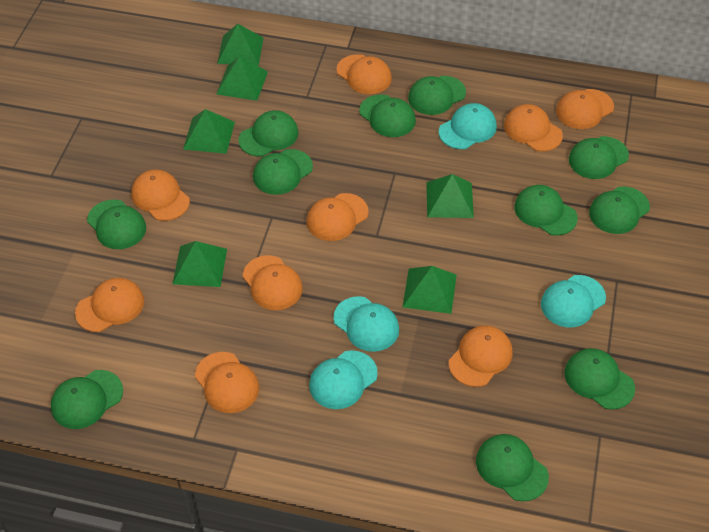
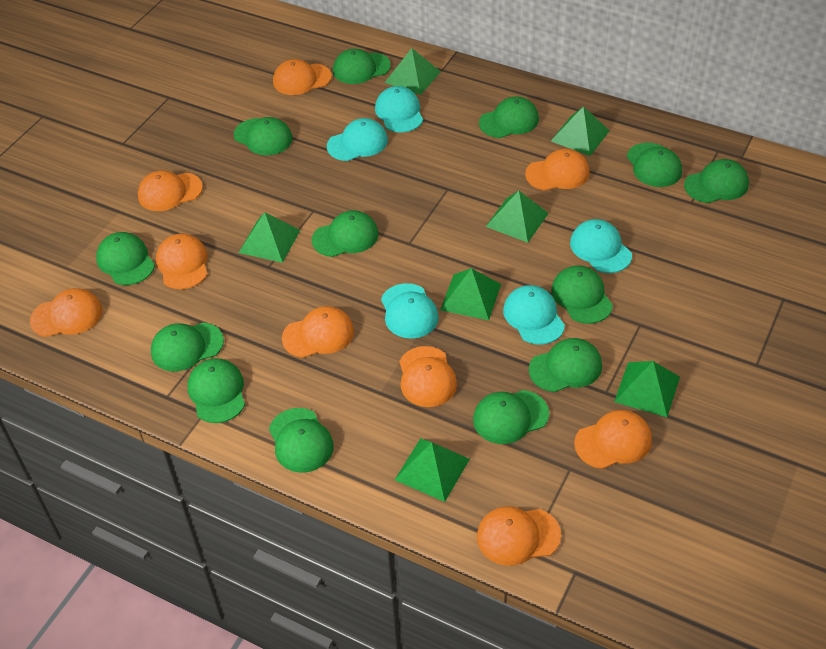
green cap: 11 -> 13
green pyramid: 6 -> 7
turquoise cap: 4 -> 5

